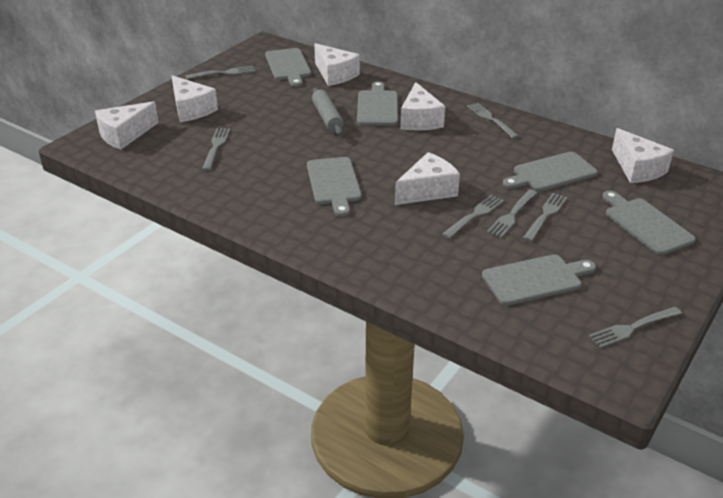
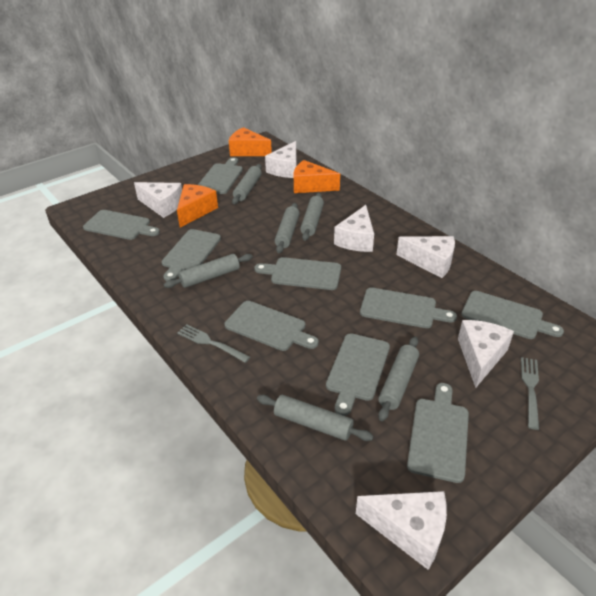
grey cutting board: 6 -> 9
grey fork: 7 -> 2
grey rolling pin: 1 -> 6
orange cheese: 0 -> 3

